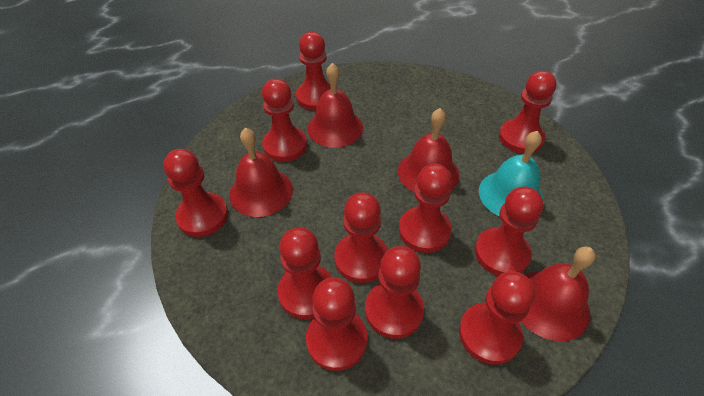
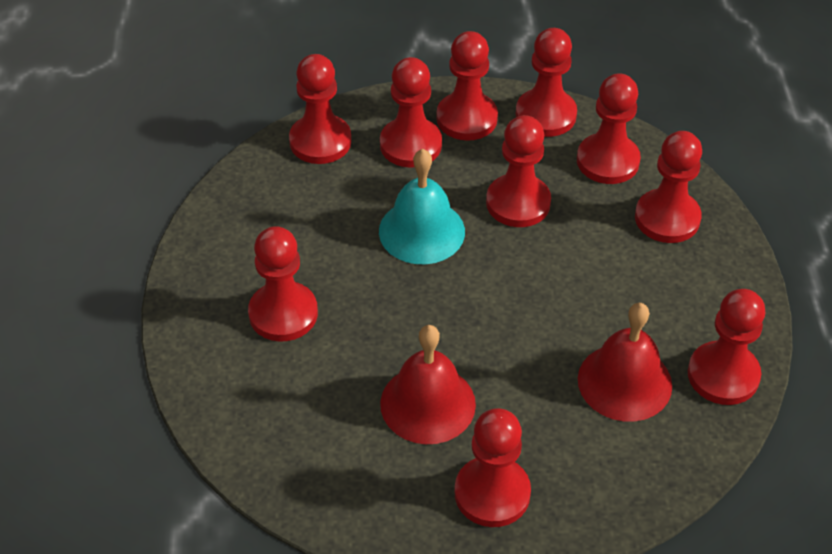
red bell: 4 -> 2
red pawn: 11 -> 10

